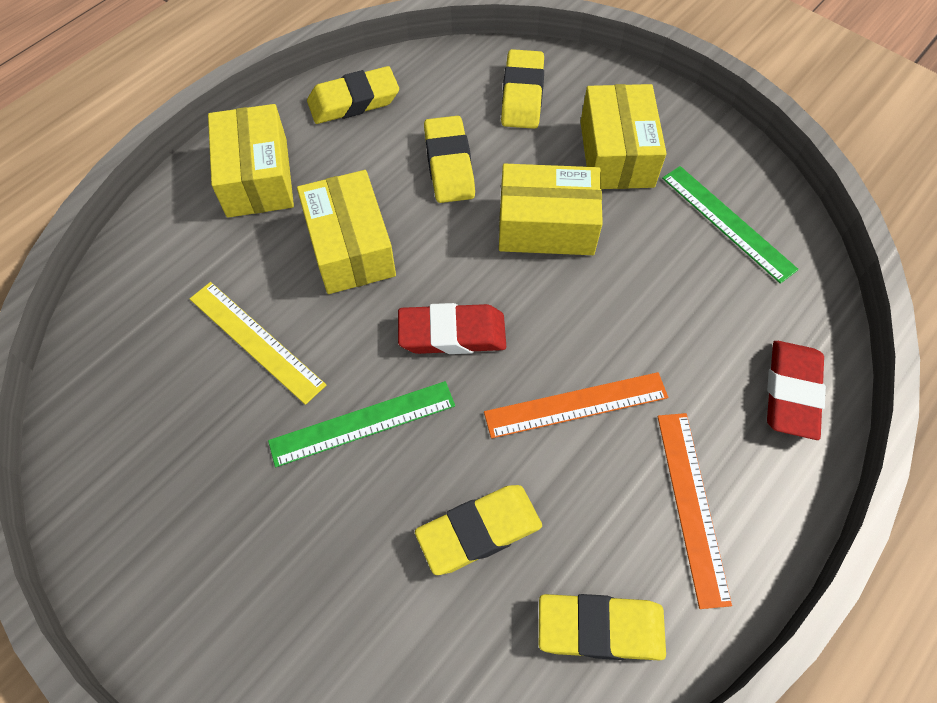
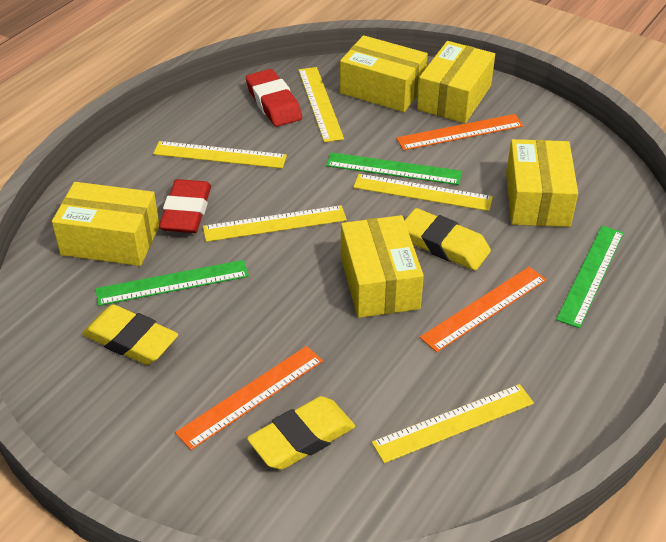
green ruler: 2 -> 3
orange ruler: 2 -> 3
yellow box: 4 -> 5
yellow eraser: 5 -> 3
yellow ruler: 1 -> 5

